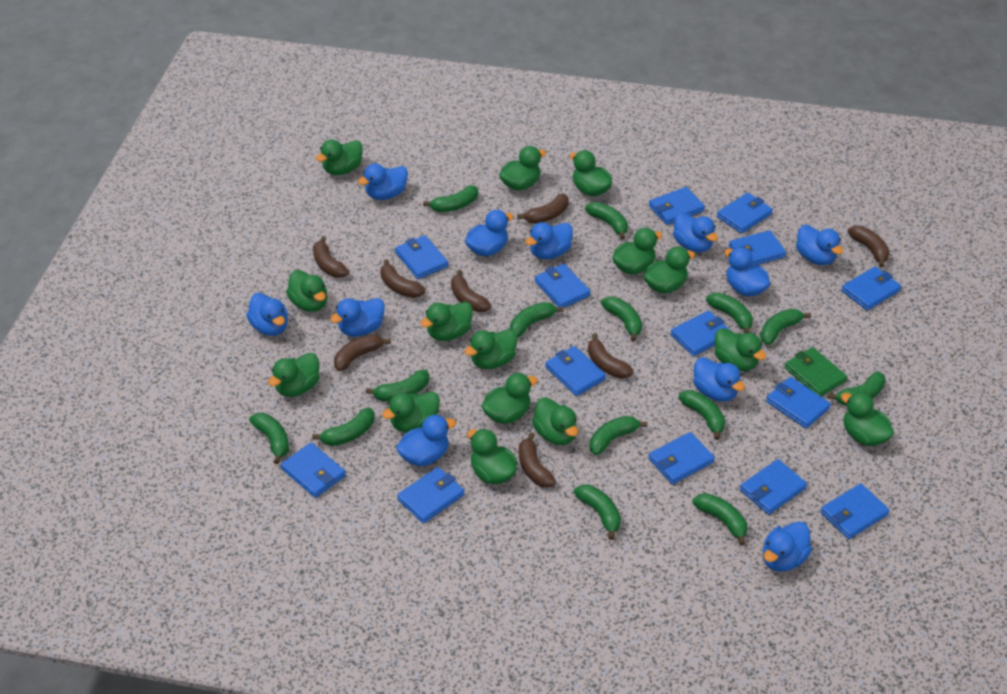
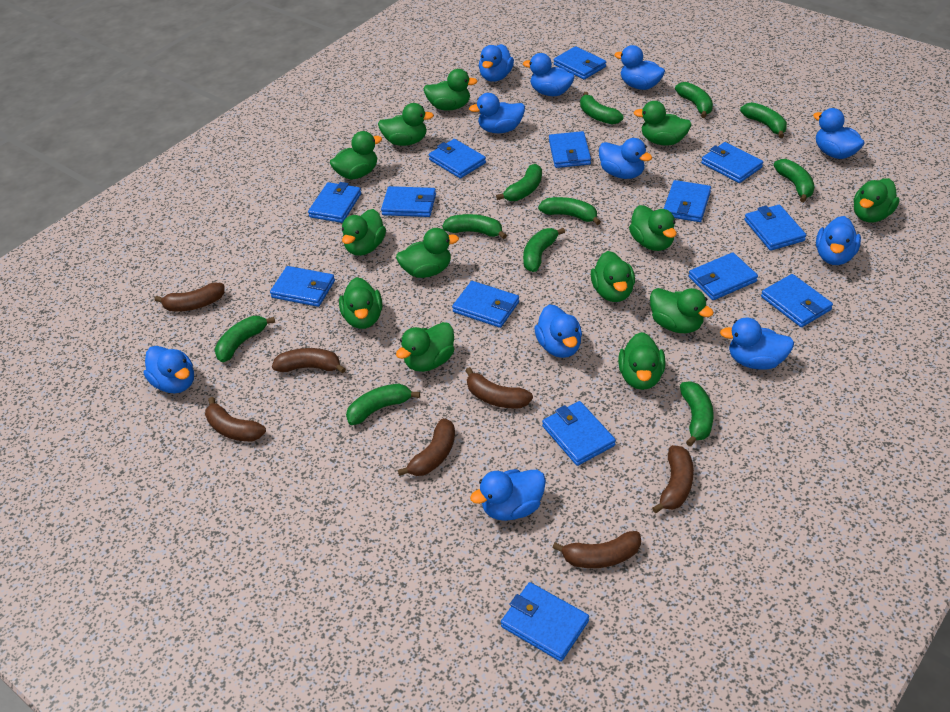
brown banana: 8 -> 7
green banana: 14 -> 11
green duck: 15 -> 13
green wallet: 1 -> 0

